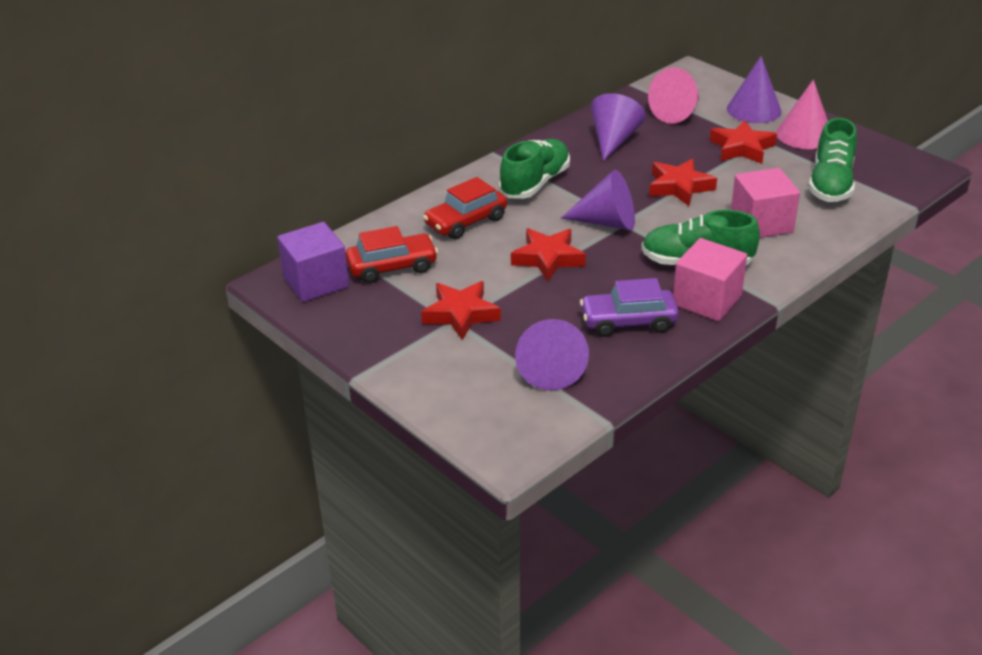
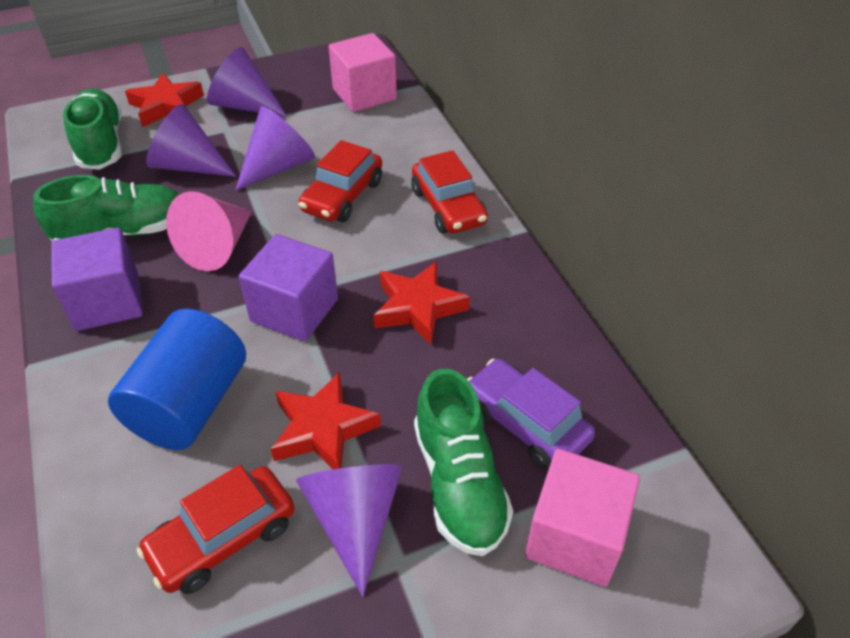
blue cylinder: 0 -> 1
pink cone: 2 -> 1
purple cube: 1 -> 2
red car: 2 -> 3
red star: 4 -> 3

